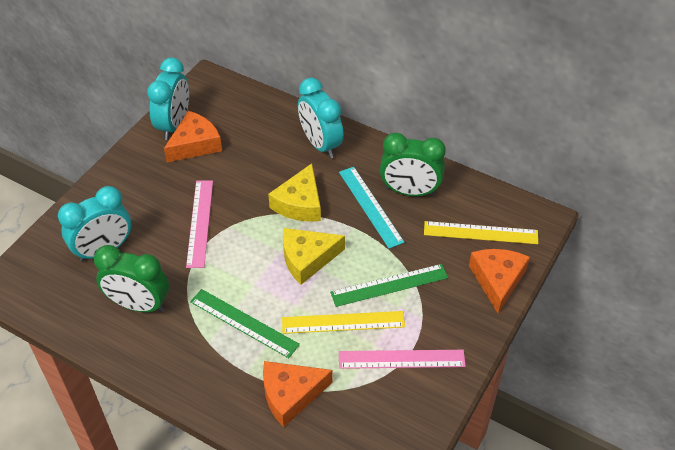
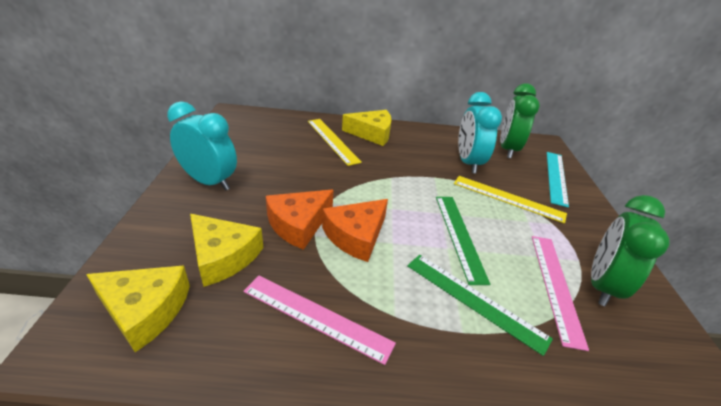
orange cheese: 3 -> 2
turquoise clock: 3 -> 2
yellow cheese: 2 -> 3

